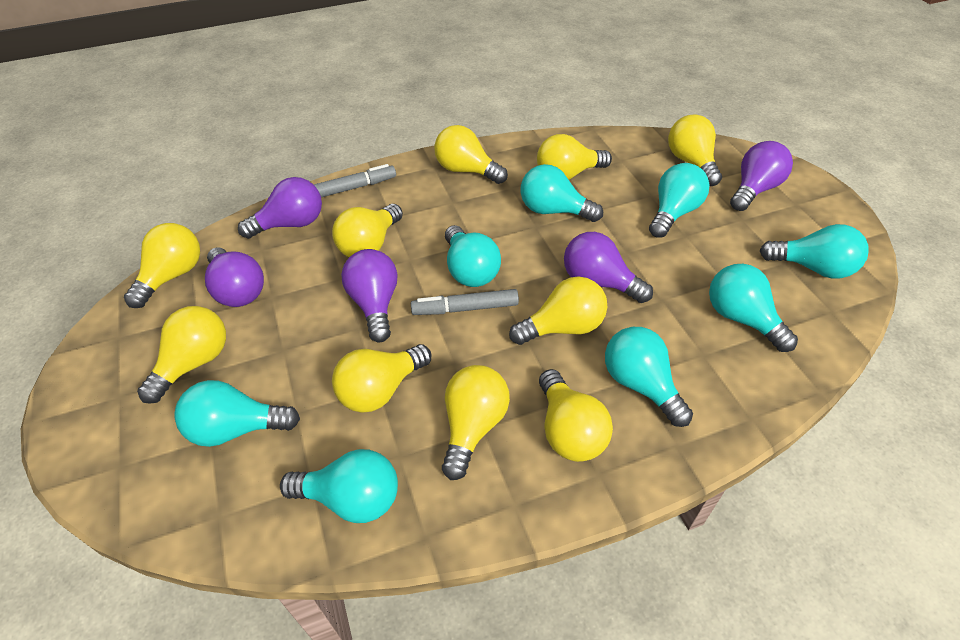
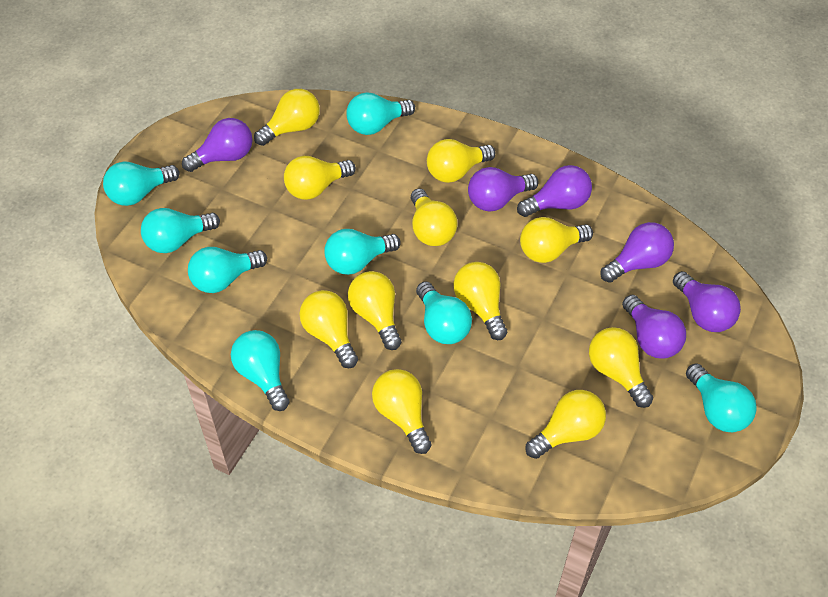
grey marker: 2 -> 0
purple light bulb: 5 -> 6
yellow light bulb: 10 -> 11

